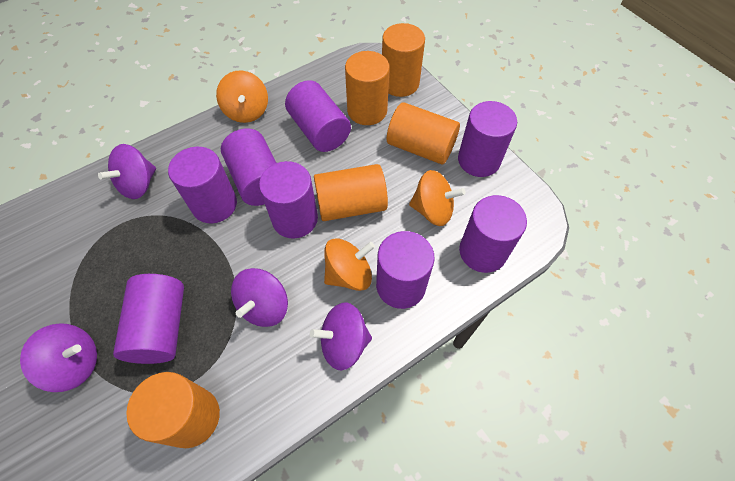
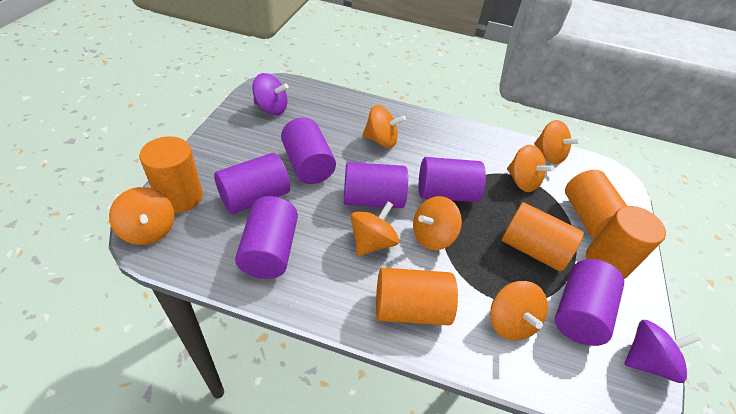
orange spinning top: 3 -> 7
purple cylinder: 8 -> 6
purple spinning top: 4 -> 2

